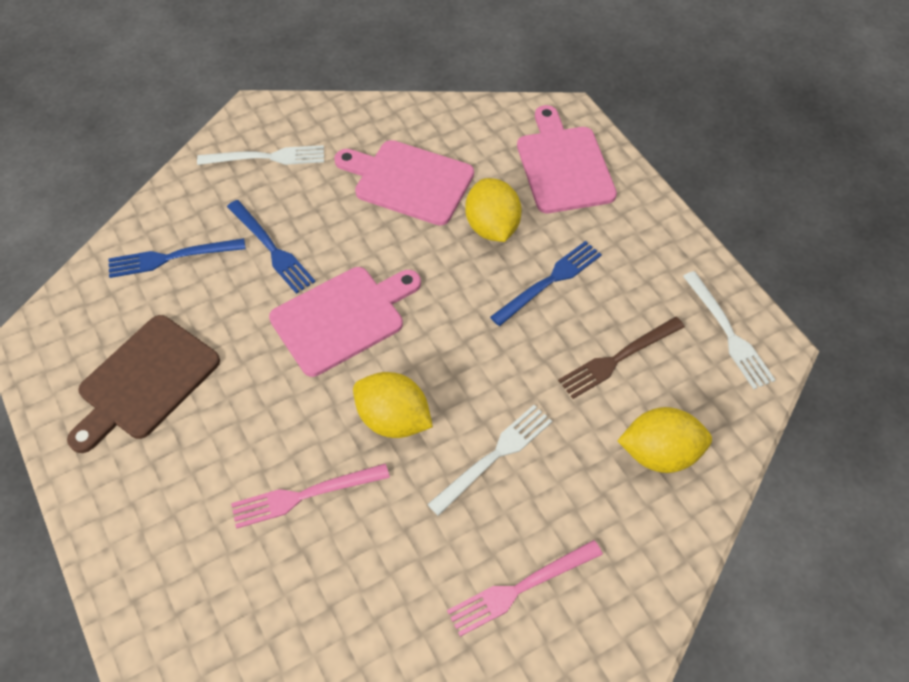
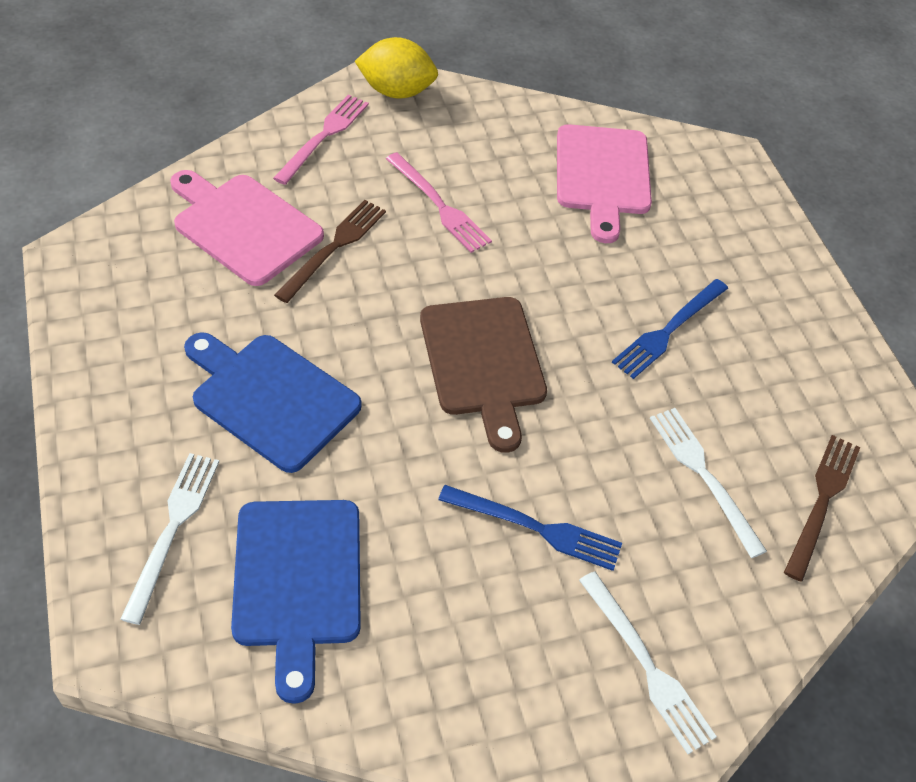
blue cutting board: 0 -> 2
blue fork: 3 -> 2
brown fork: 1 -> 2
pink cutting board: 3 -> 2
yellow lemon: 3 -> 1

